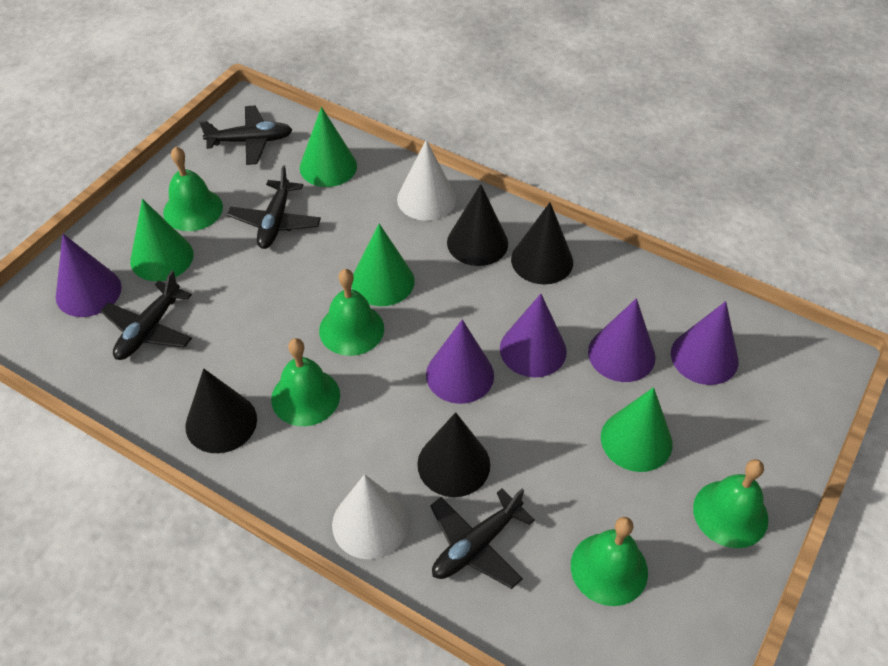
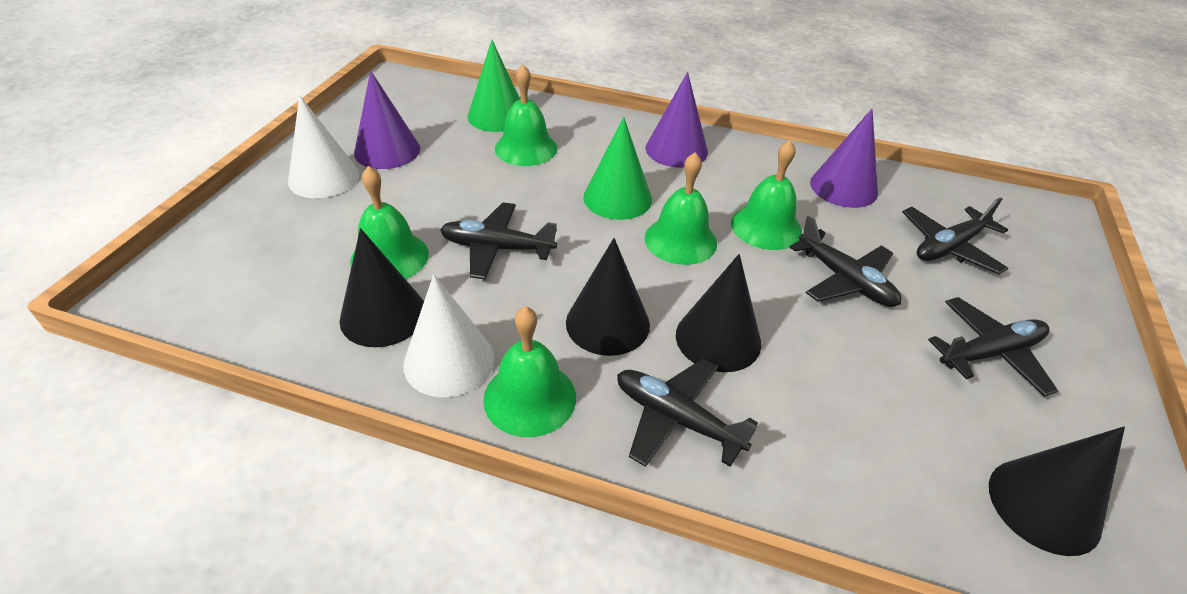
black plane: 4 -> 5
green cone: 4 -> 2
purple cone: 5 -> 3

